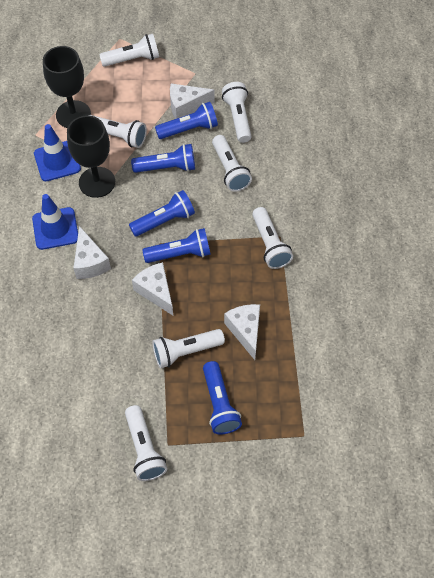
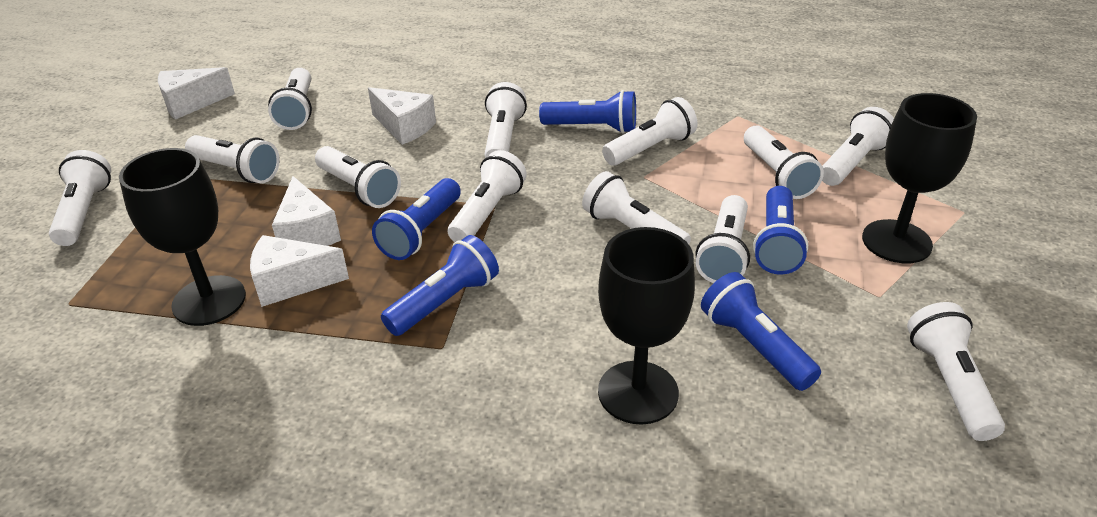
black goblet: 2 -> 3
blue traffic cone: 2 -> 0
white flashlight: 7 -> 12

